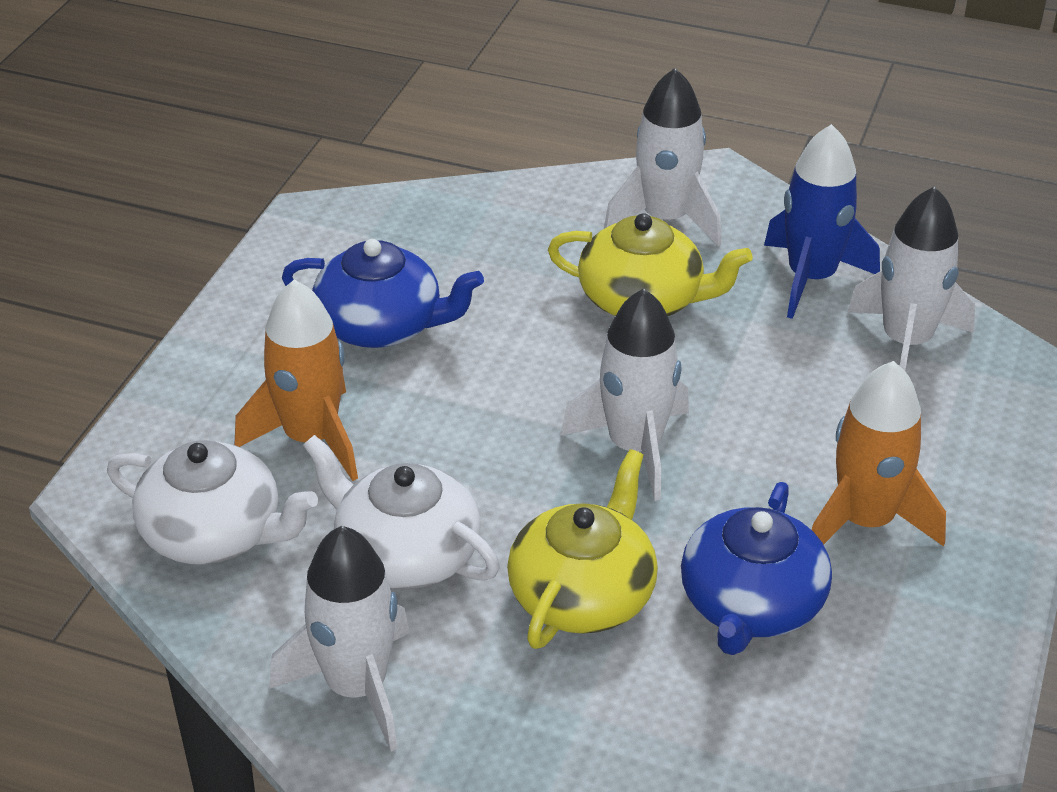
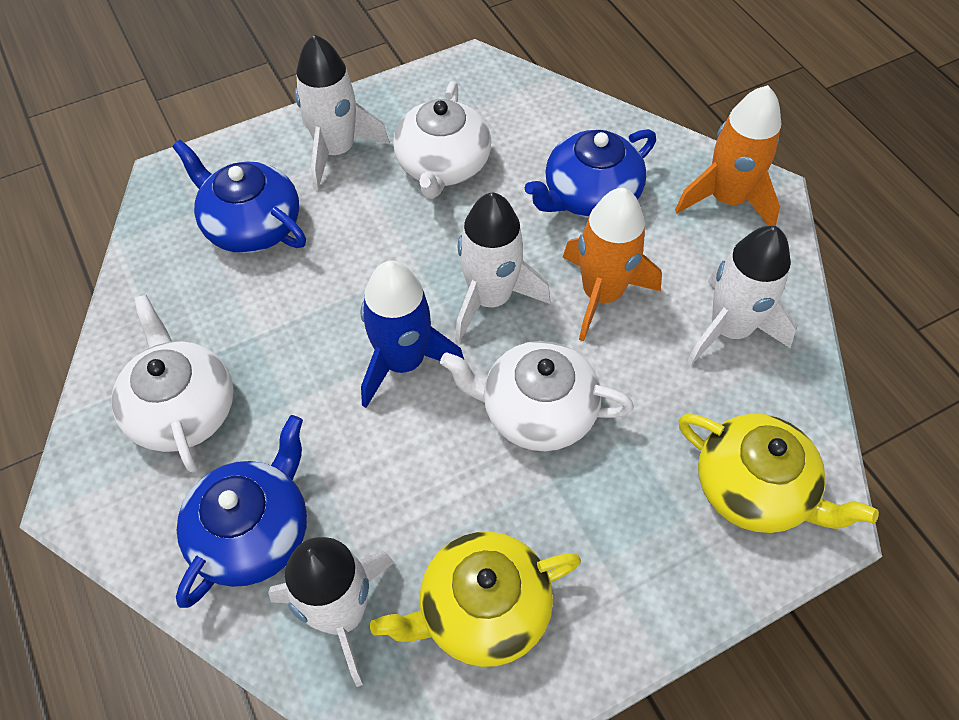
blue teapot: 2 -> 3
white teapot: 2 -> 3

